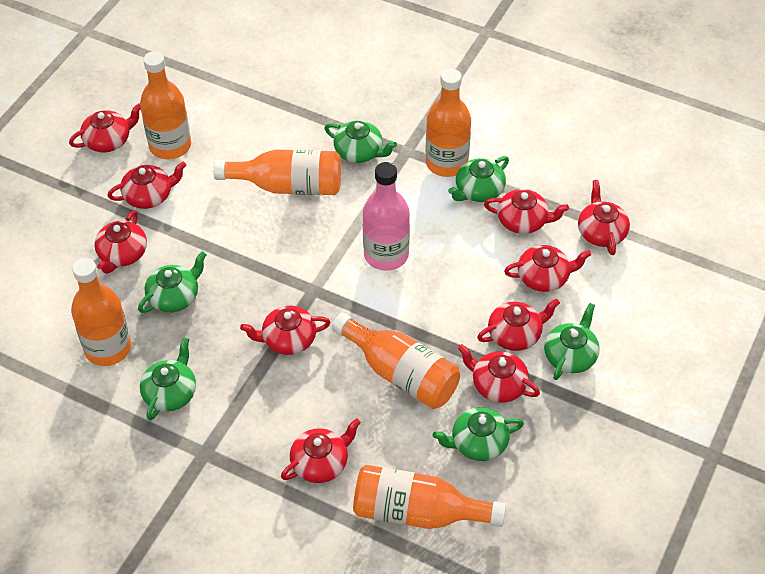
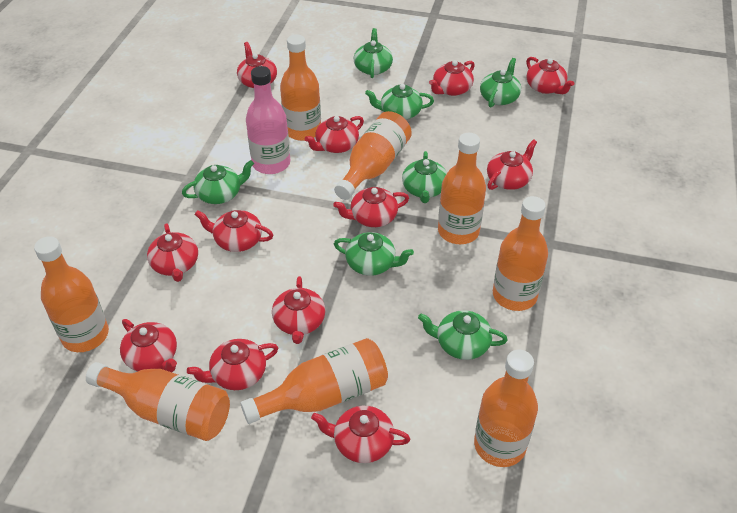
green teapot: 6 -> 7
orange bottle: 6 -> 8
red teapot: 10 -> 12

